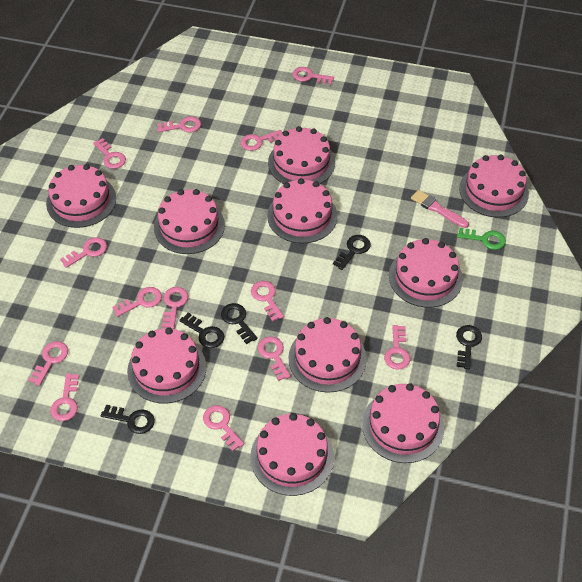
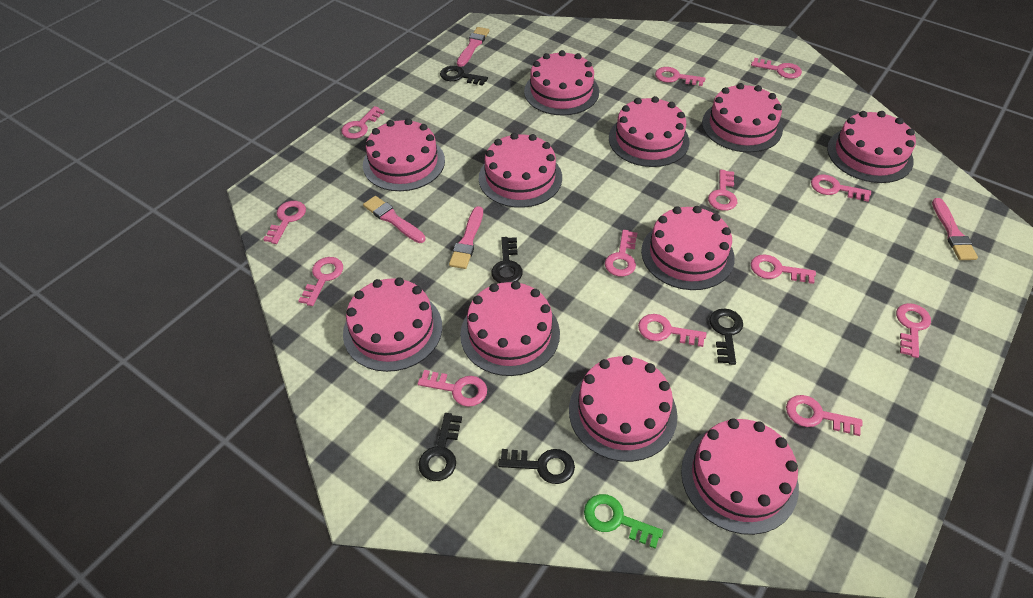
pink brush: 1 -> 4
pink cake: 10 -> 11

